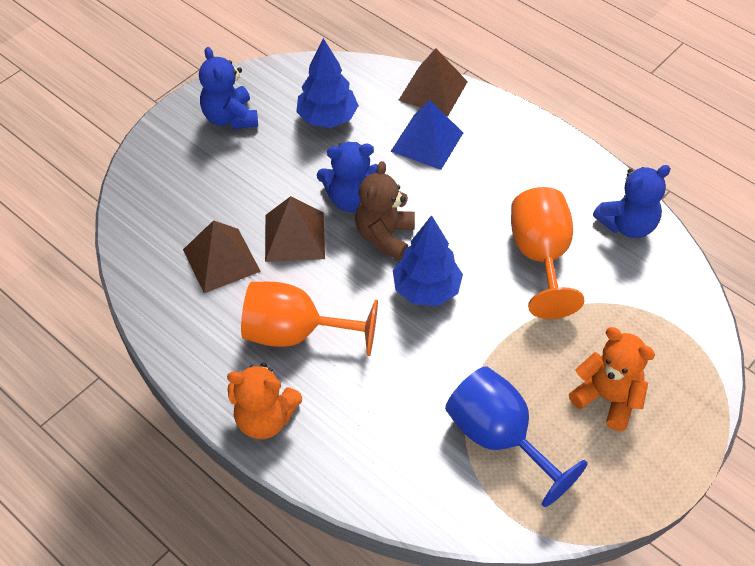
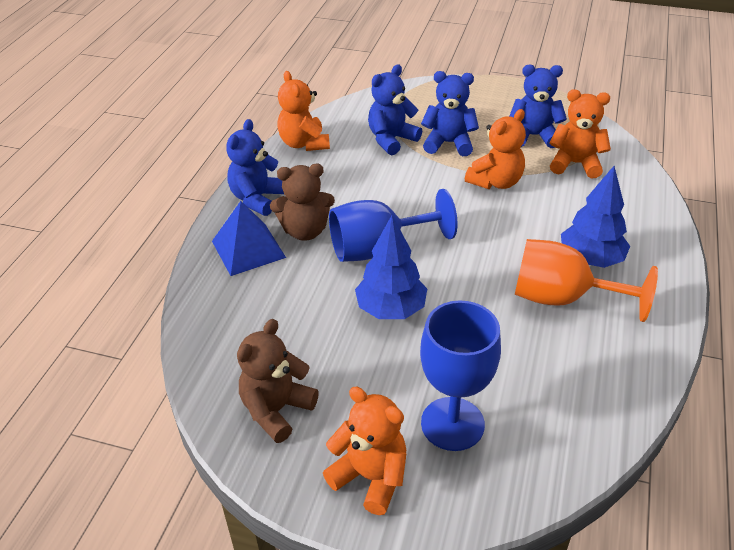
blue goblet: 1 -> 2
blue teddy bear: 3 -> 4
brown pyramid: 3 -> 0
brown teddy bear: 1 -> 2
orange goblet: 2 -> 1
orange teddy bear: 2 -> 4

